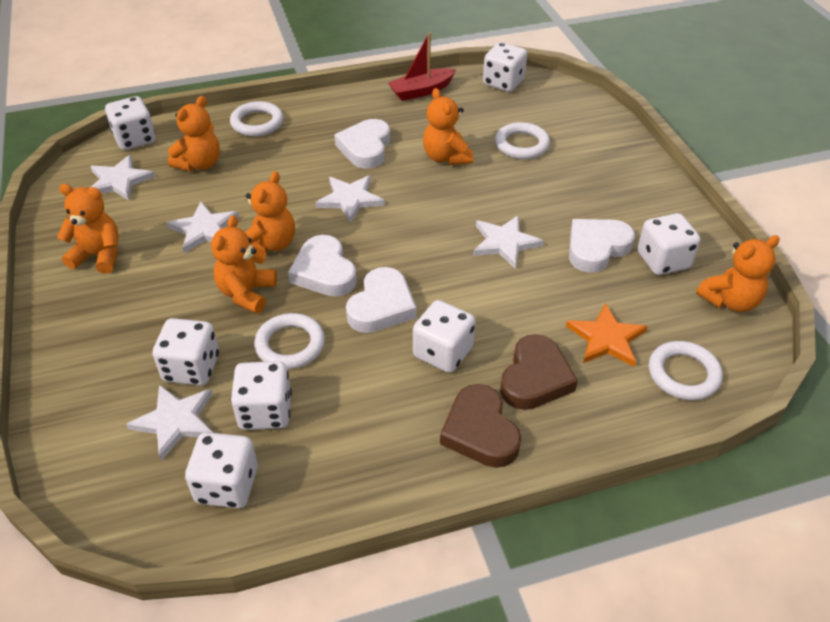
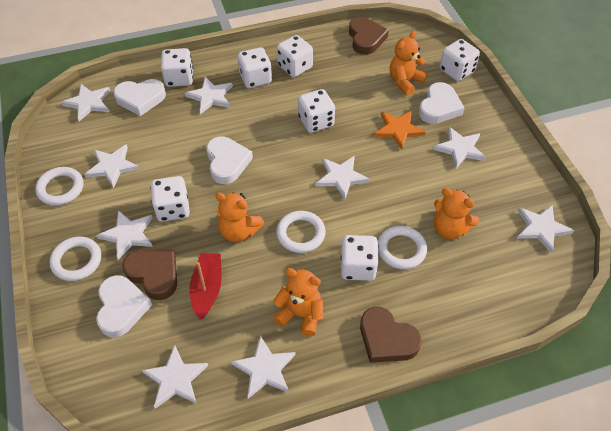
brown heart: 2 -> 3
orange teddy bear: 6 -> 4
white star: 5 -> 9

